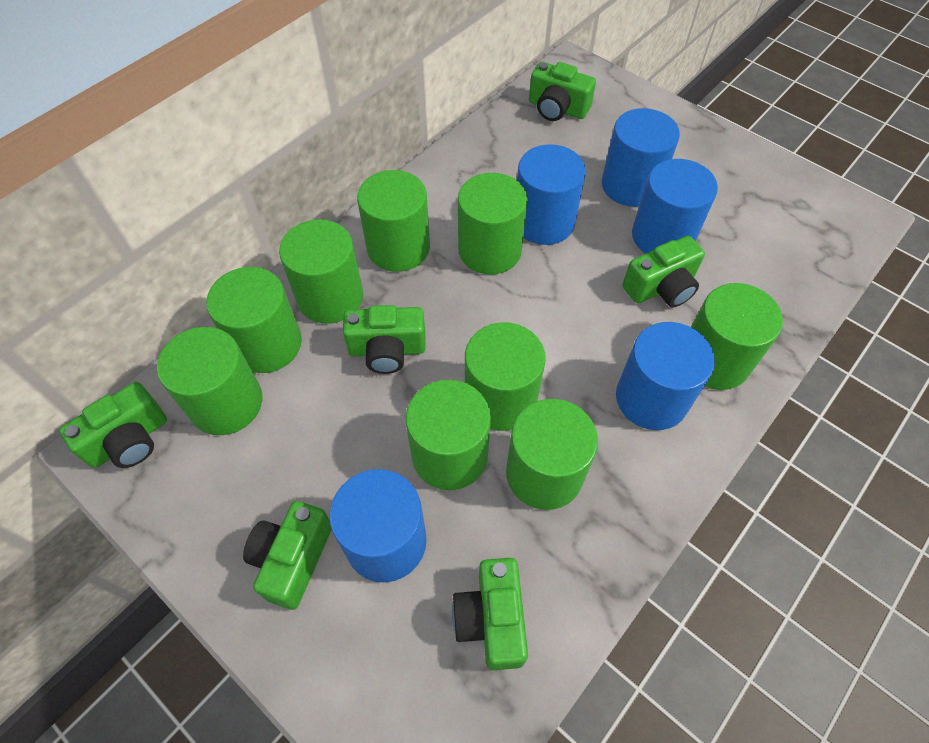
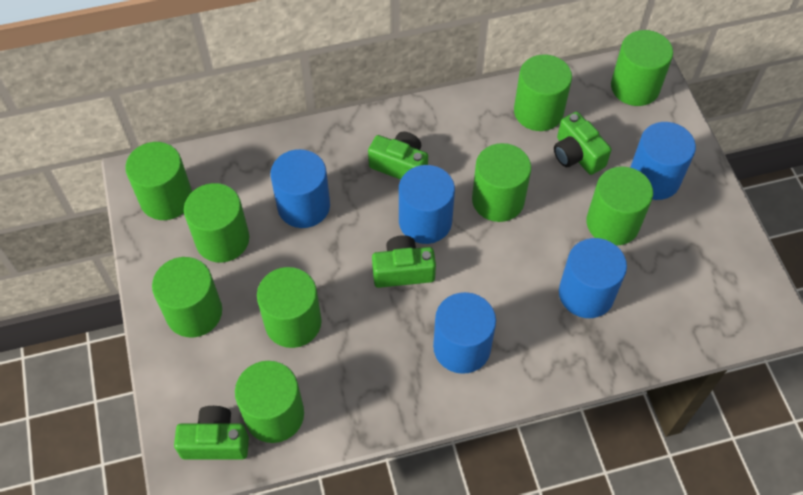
green camera: 6 -> 4

